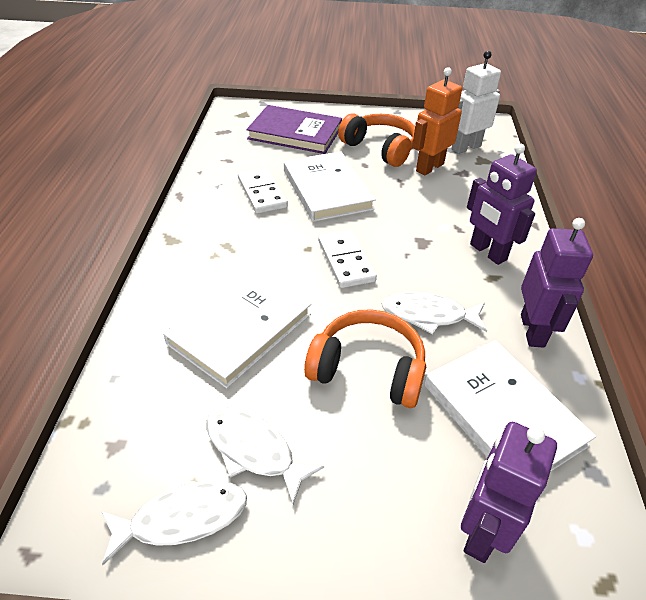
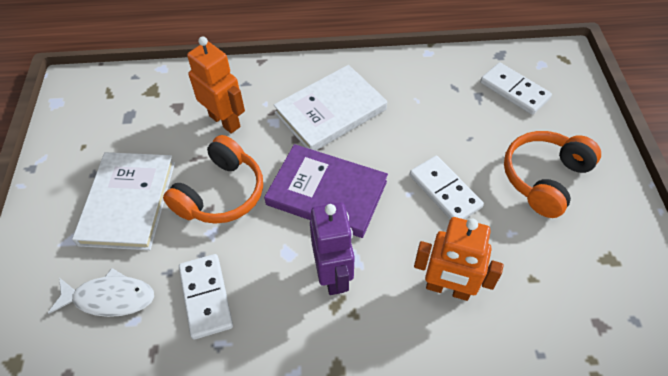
orange robot: 1 -> 2
purple robot: 3 -> 1
white book: 3 -> 2
white domino: 2 -> 3
white fish: 3 -> 1
white robot: 1 -> 0

